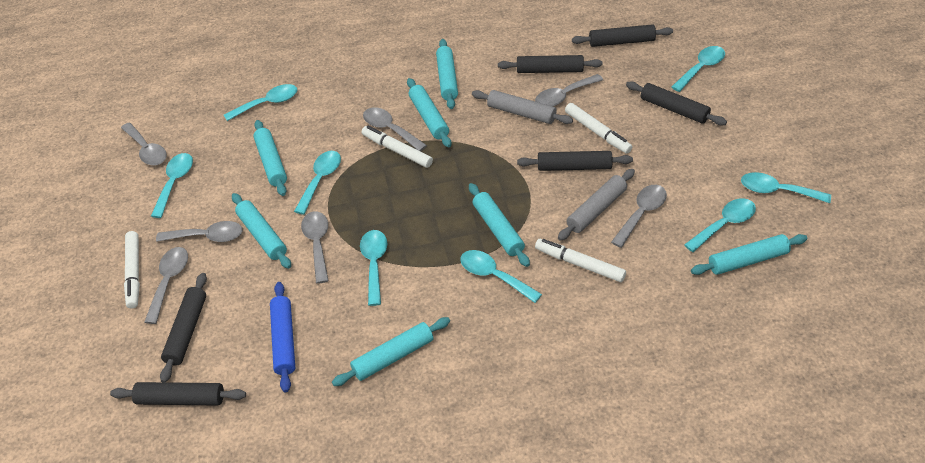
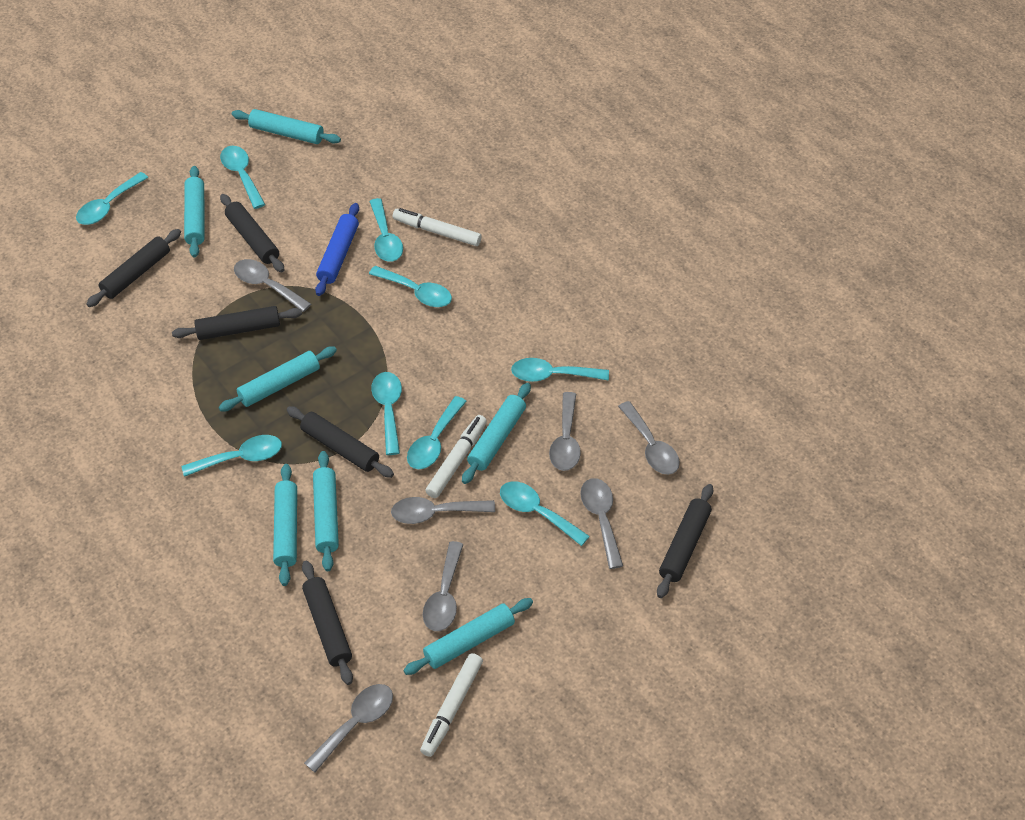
grey rolling pin: 2 -> 0
turquoise spoon: 8 -> 9
white marker: 4 -> 3

